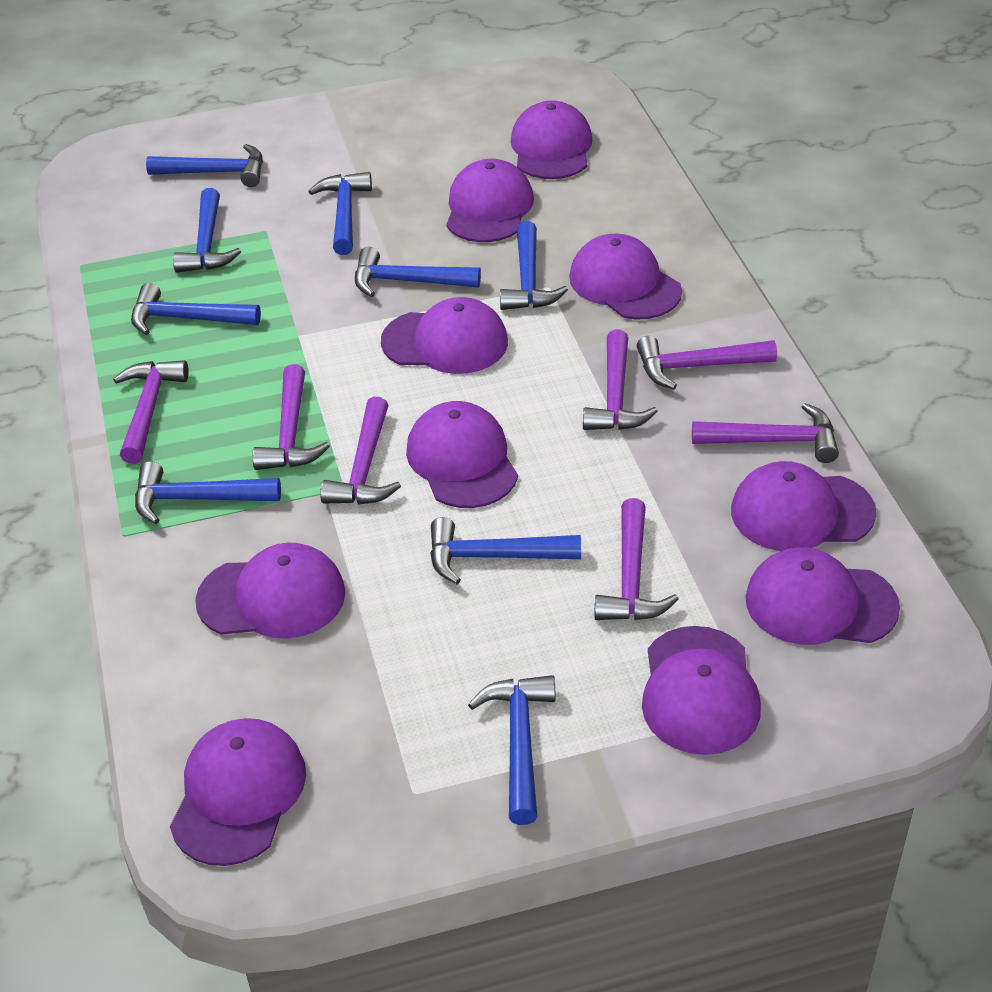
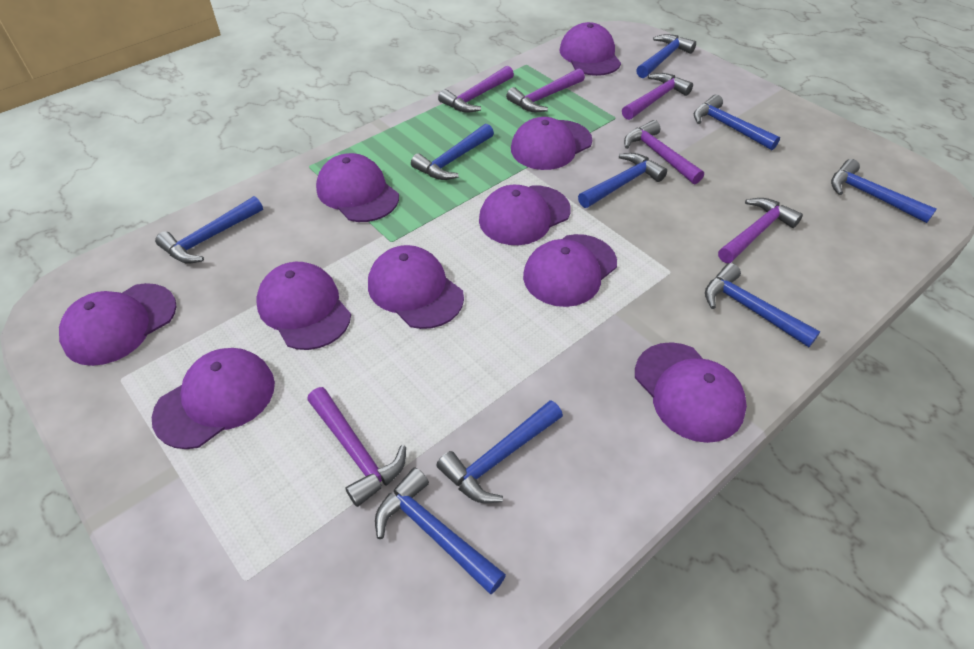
purple hammer: 7 -> 6

